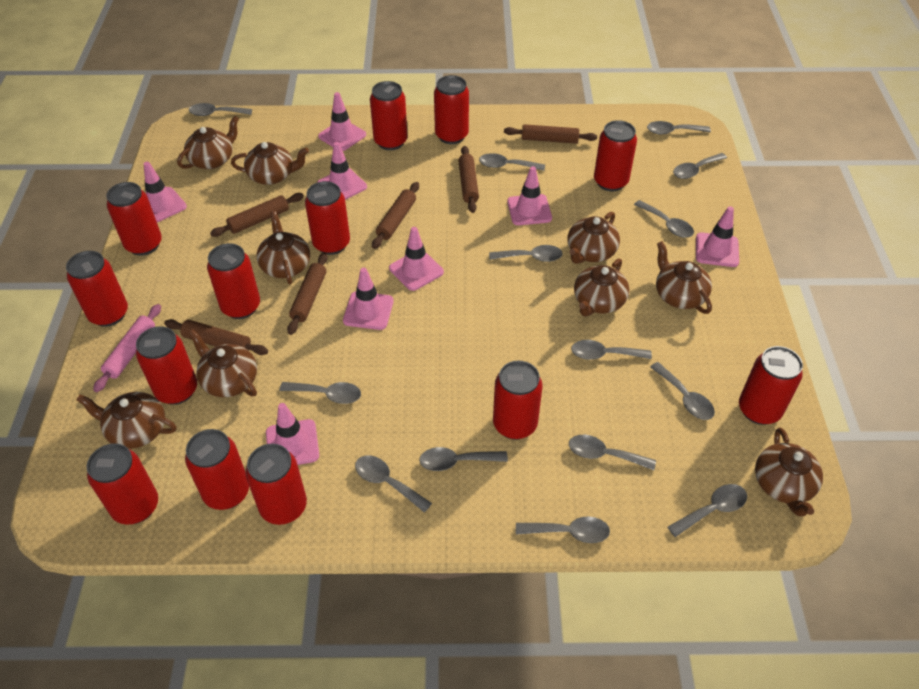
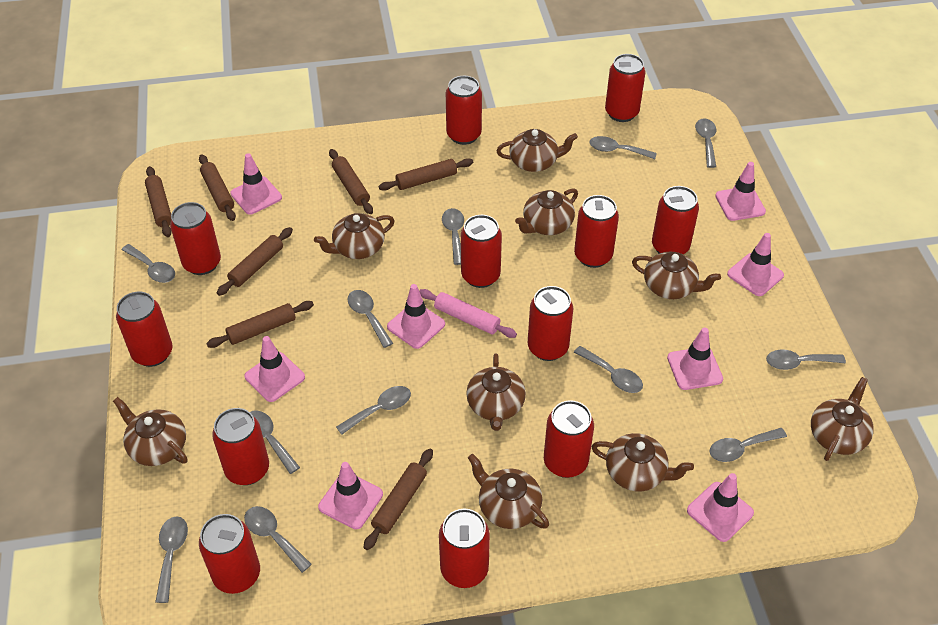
brown rolling pin: 6 -> 7
grey spoon: 14 -> 12
red can: 13 -> 12

